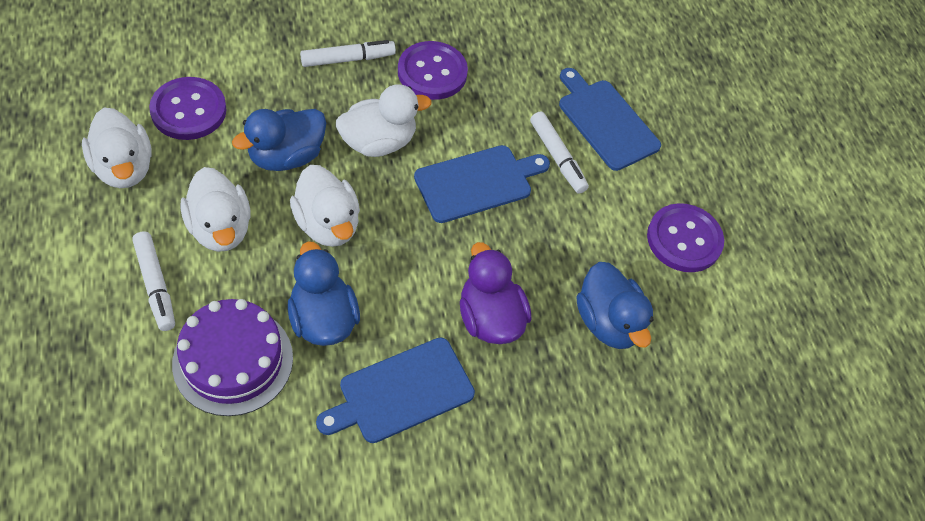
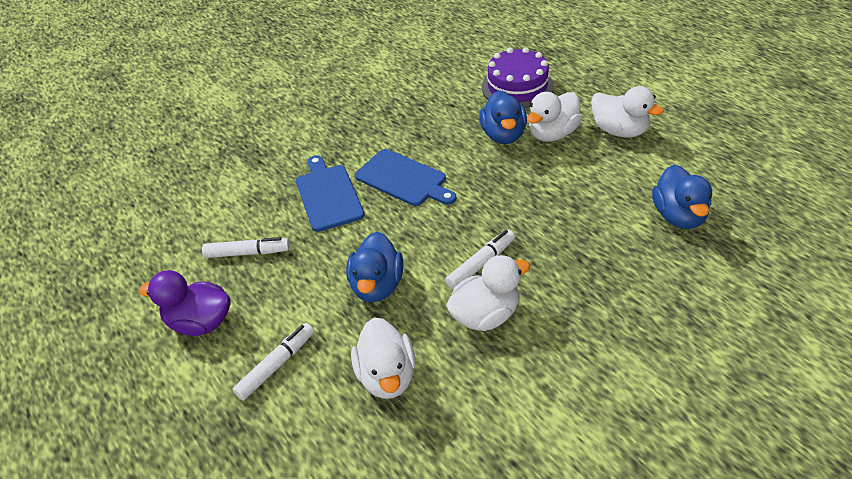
blue cutting board: 3 -> 2
purple button: 3 -> 0

